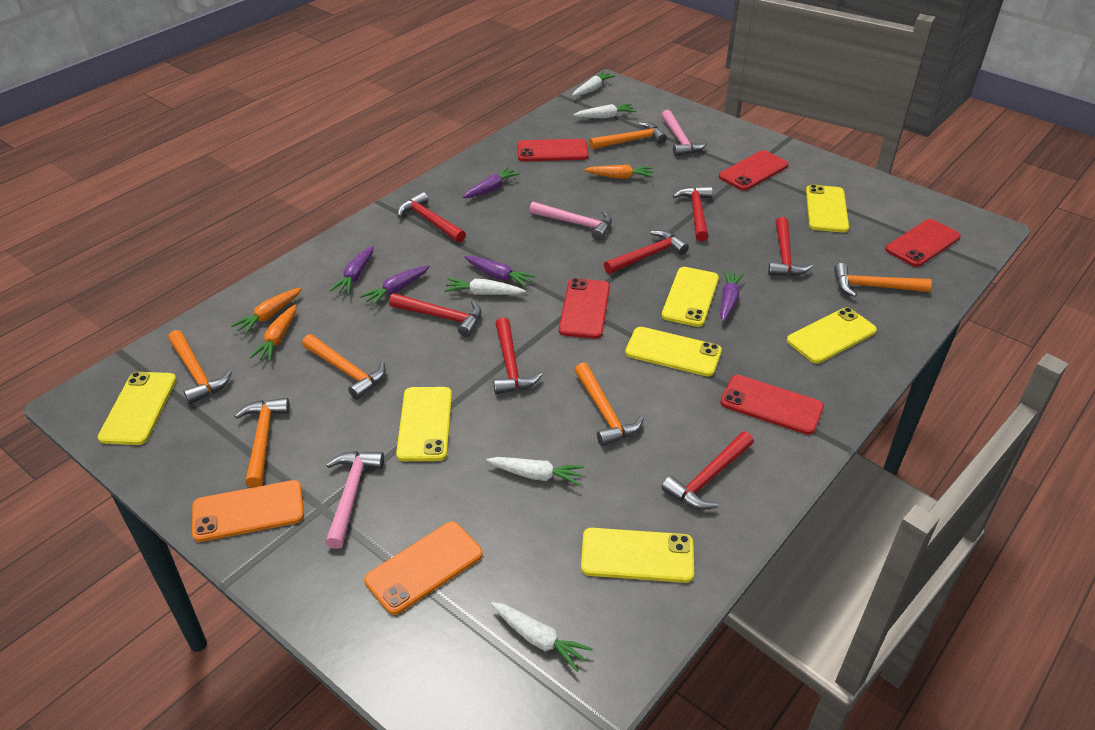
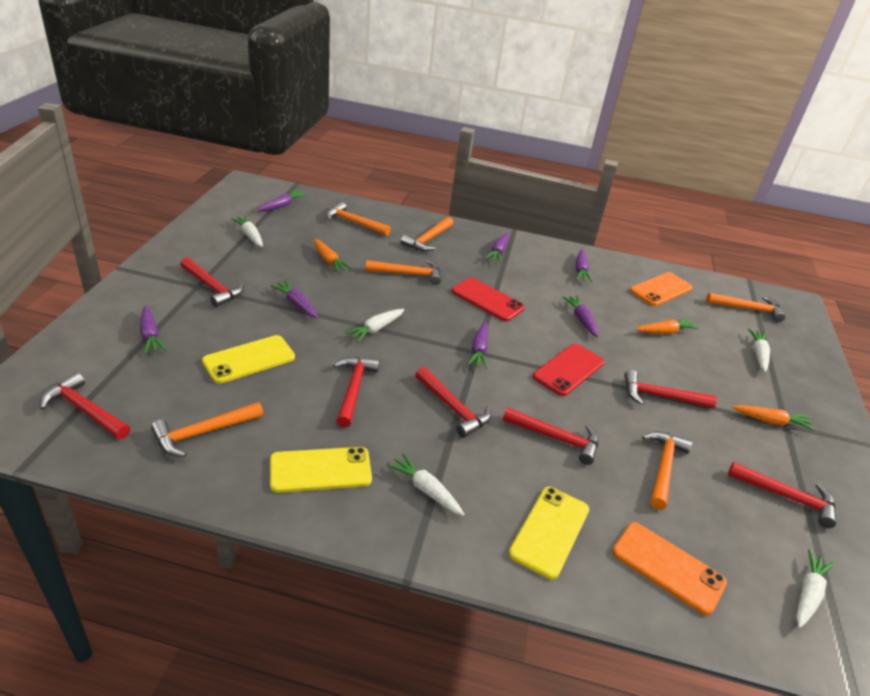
pink hammer: 3 -> 0
purple carrot: 5 -> 7
red phone: 5 -> 2
yellow phone: 7 -> 3

